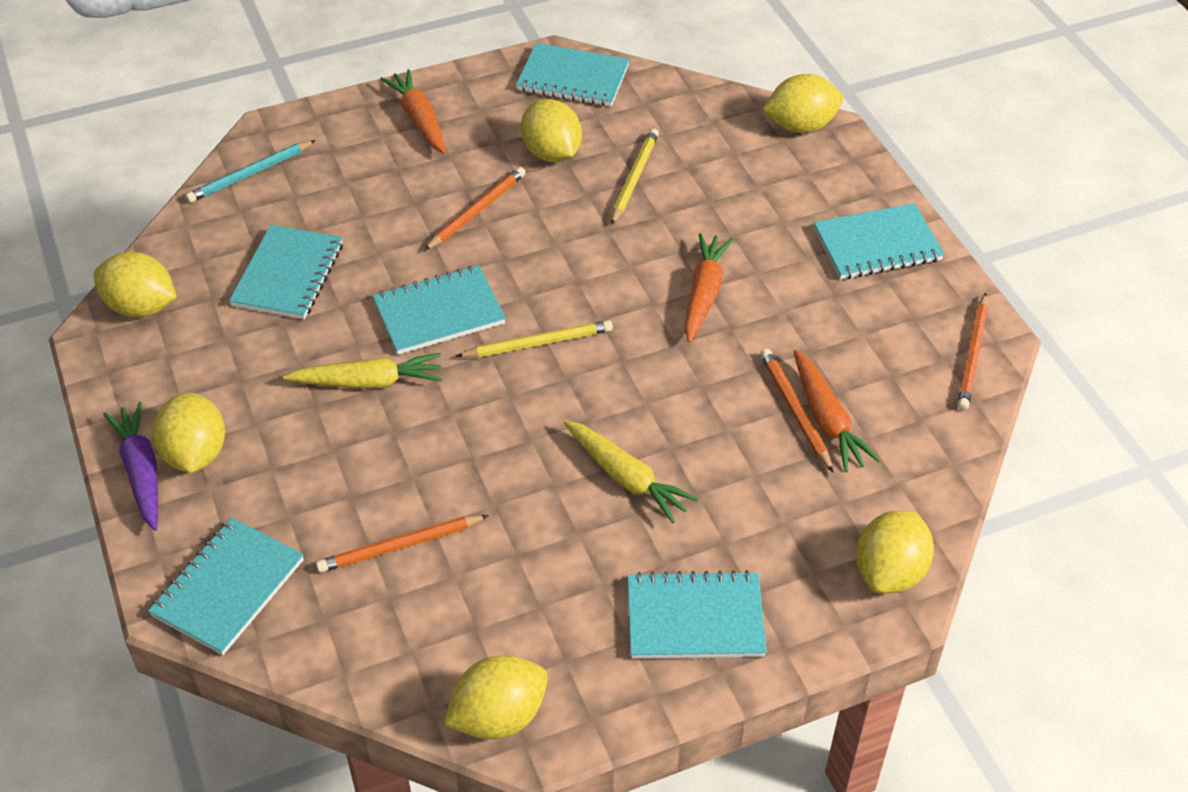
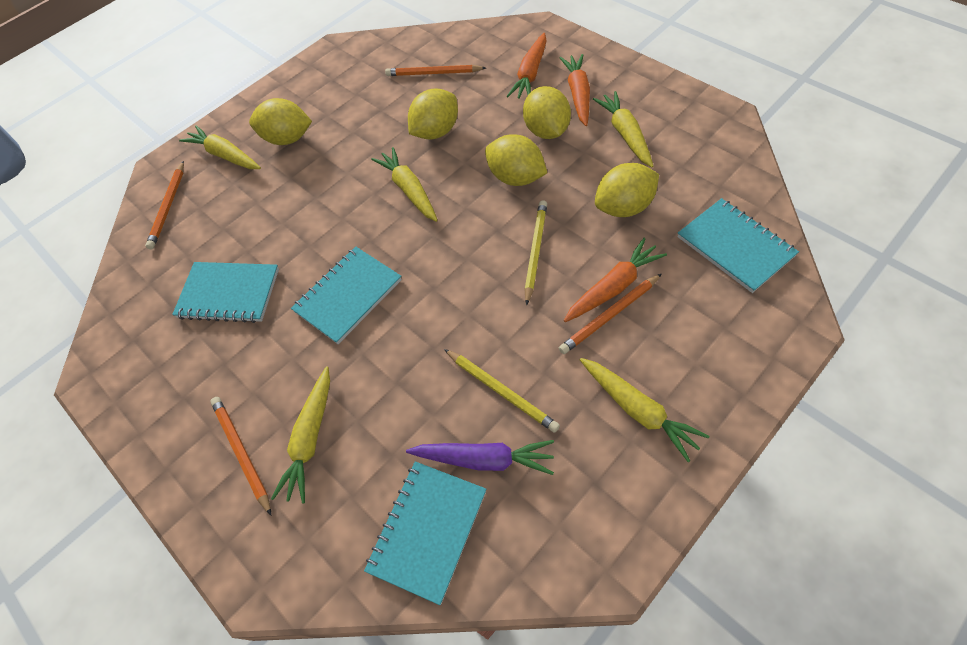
turquoise notebook: 6 -> 4
turquoise pencil: 1 -> 0
yellow carrot: 2 -> 5
yellow lemon: 6 -> 5

